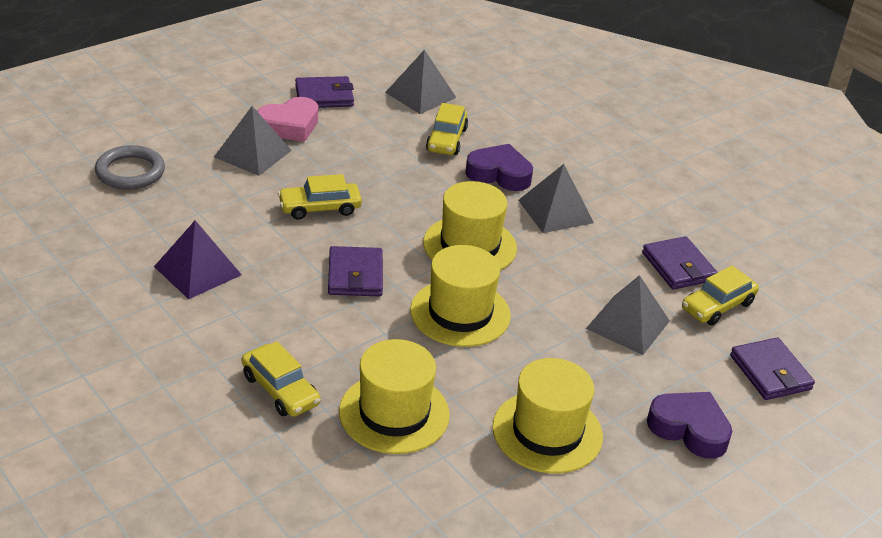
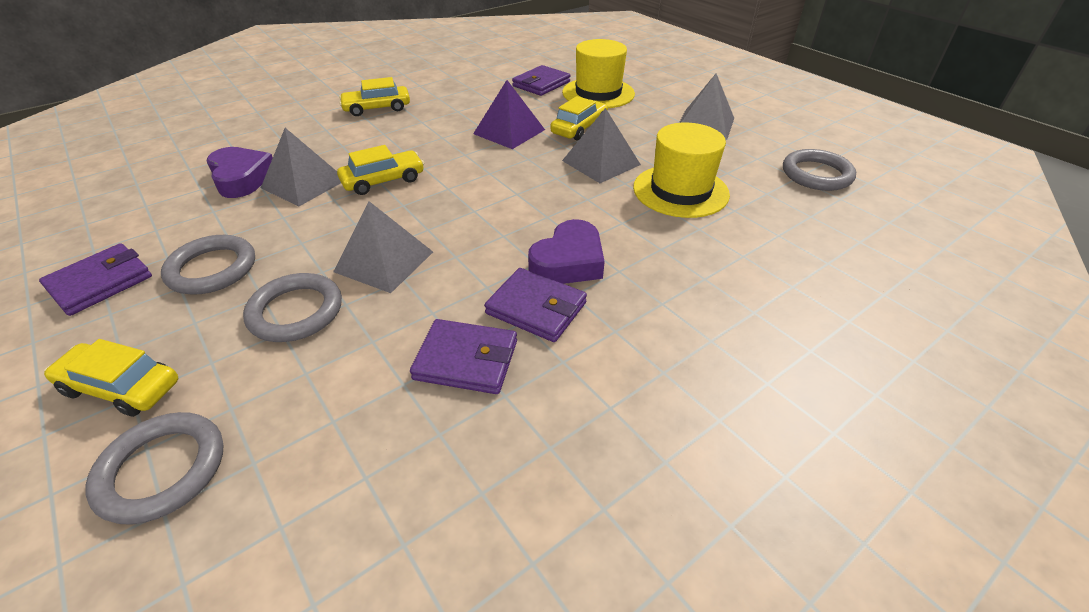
grey ring: 1 -> 4
pink heart: 1 -> 0
yellow hat: 4 -> 2

